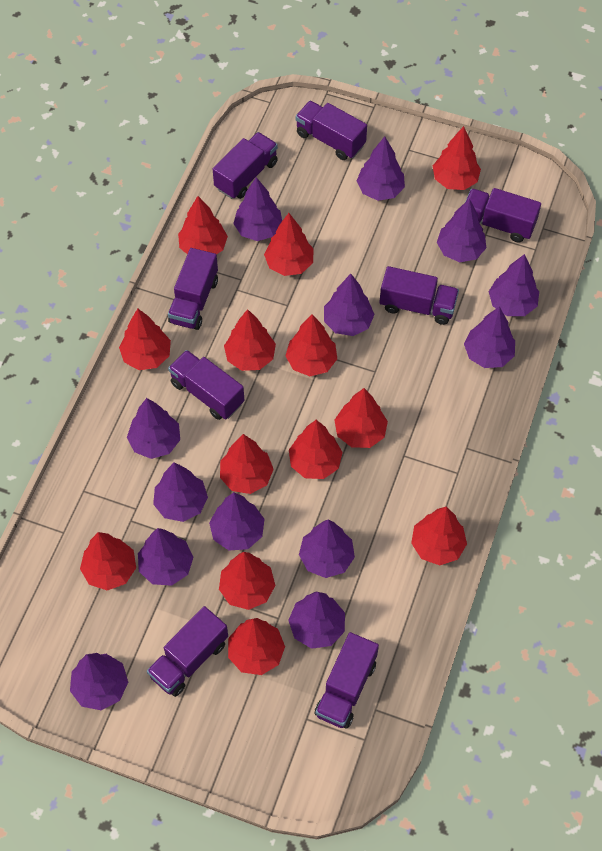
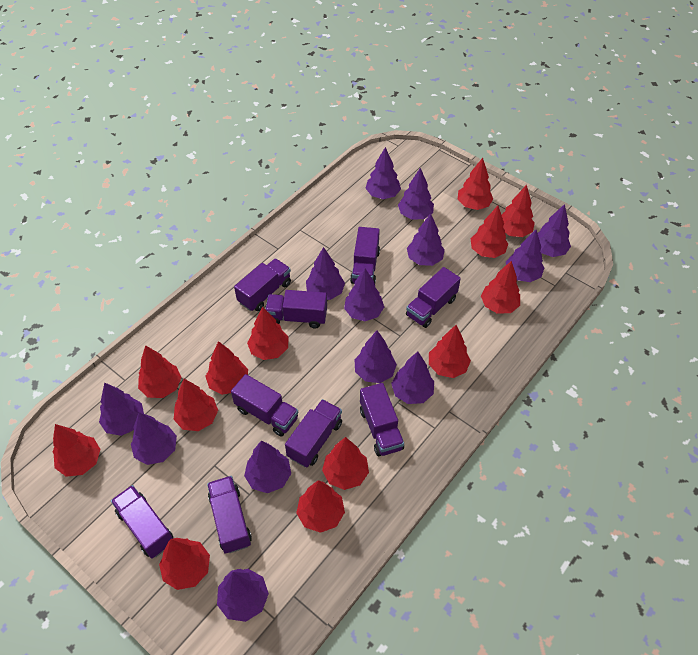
purple truck: 8 -> 9

